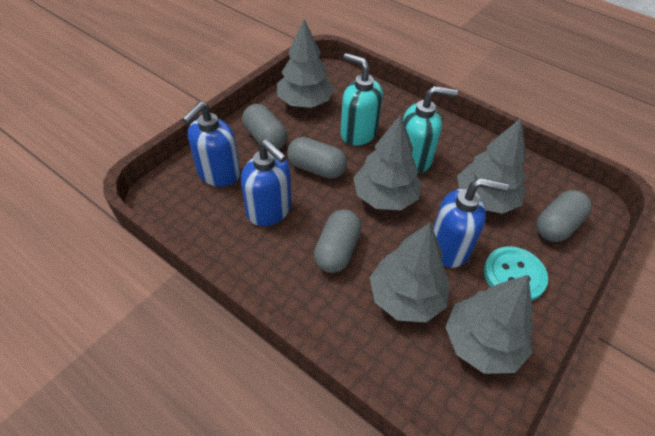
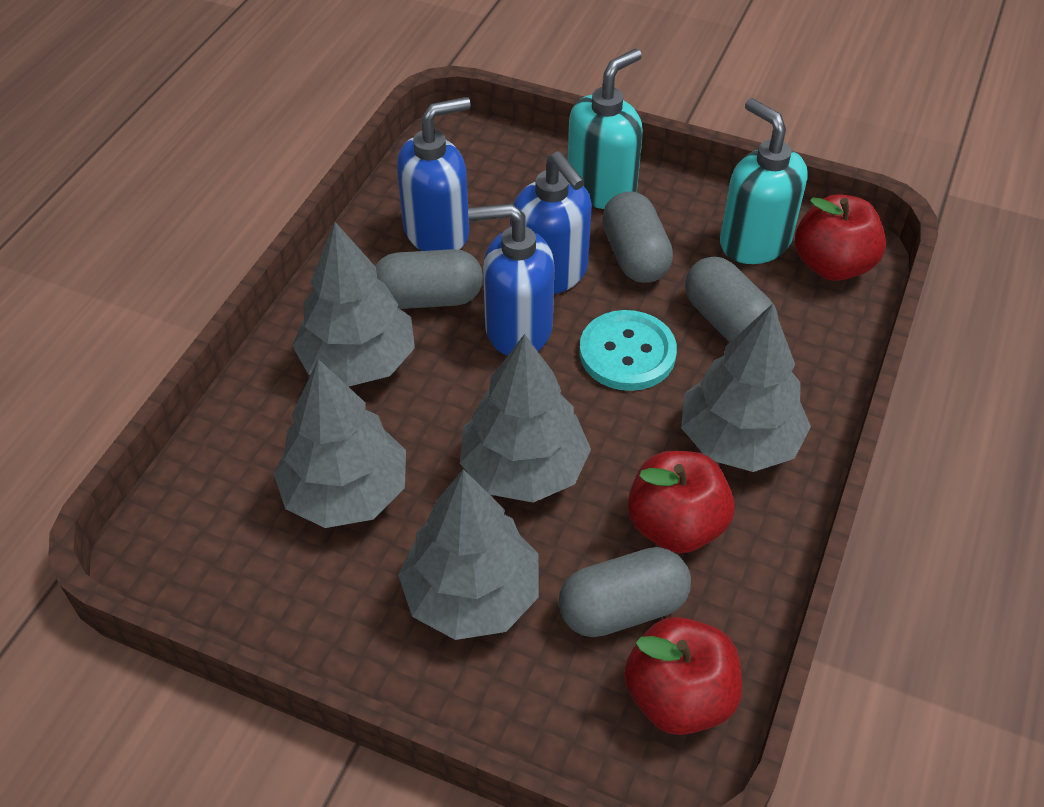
red apple: 0 -> 3

